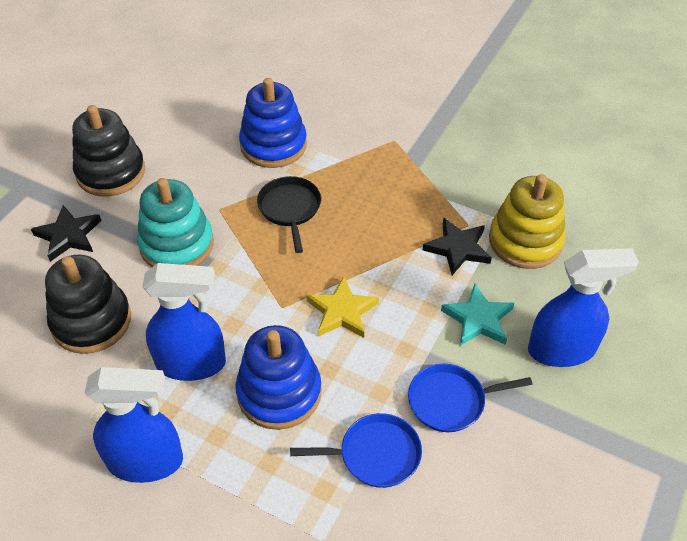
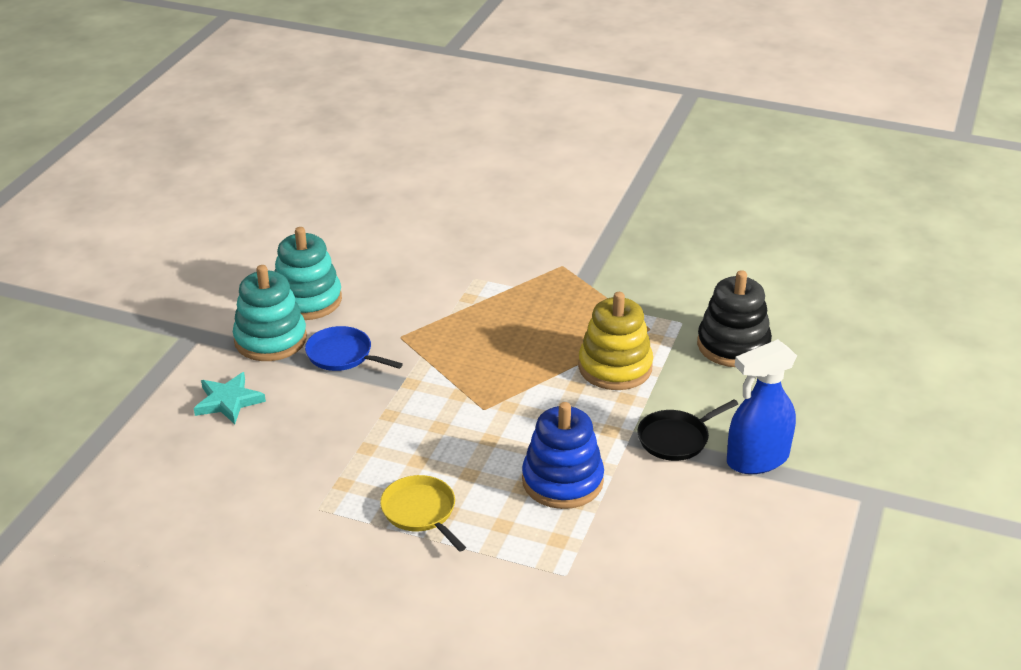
black stacking toy: 2 -> 1
black star: 2 -> 0
blue pan: 2 -> 1
blue spray bottle: 3 -> 1
blue stacking toy: 2 -> 1
turquoise stacking toy: 1 -> 2
yellow pan: 0 -> 1
yellow star: 1 -> 0

